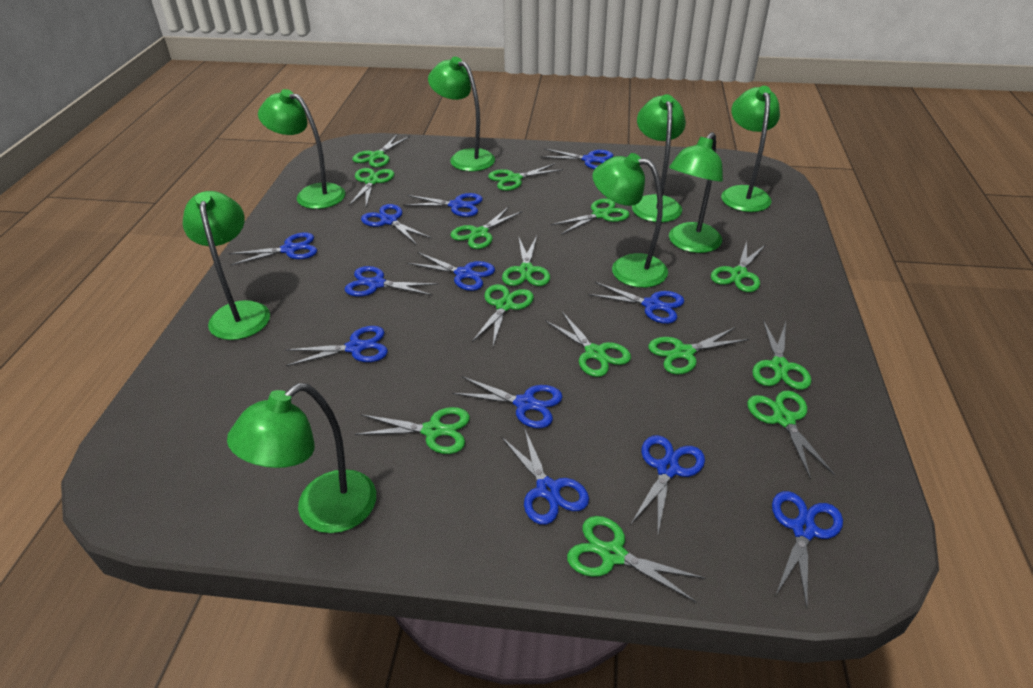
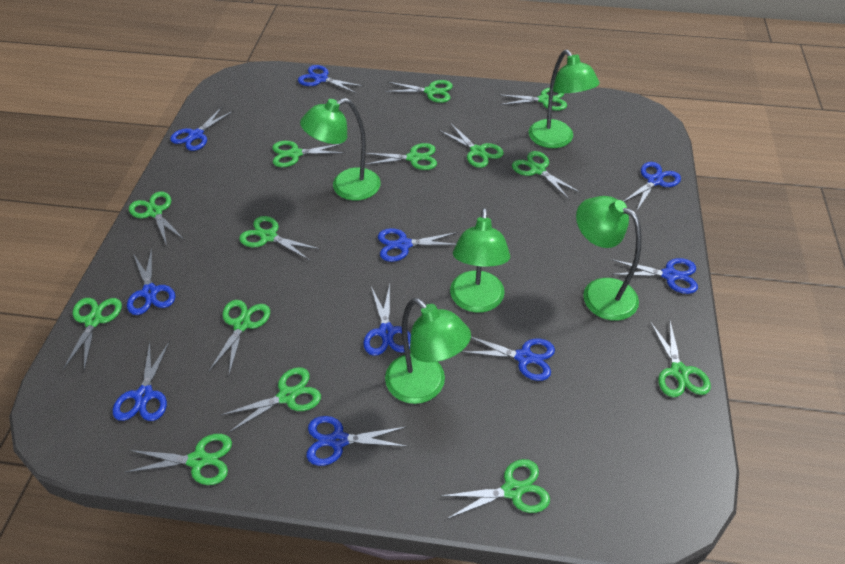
blue scissors: 12 -> 10
green lamp: 8 -> 5

